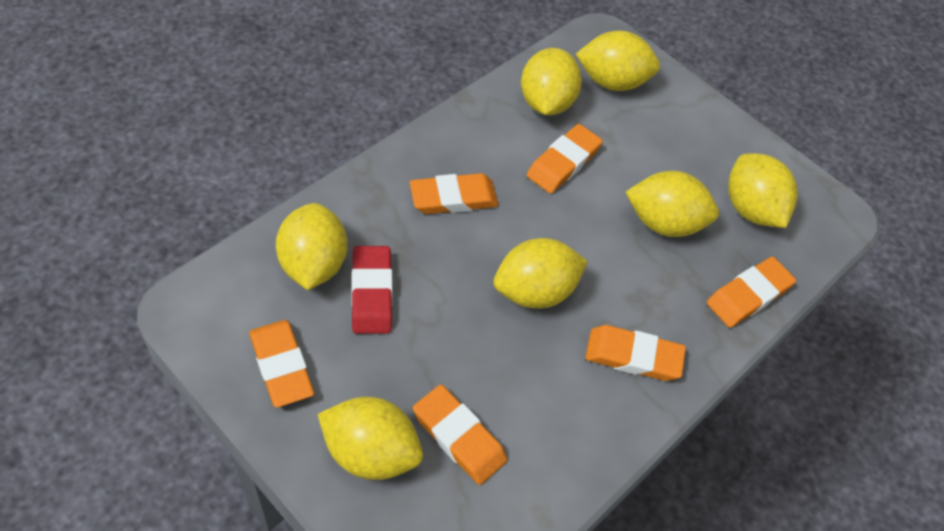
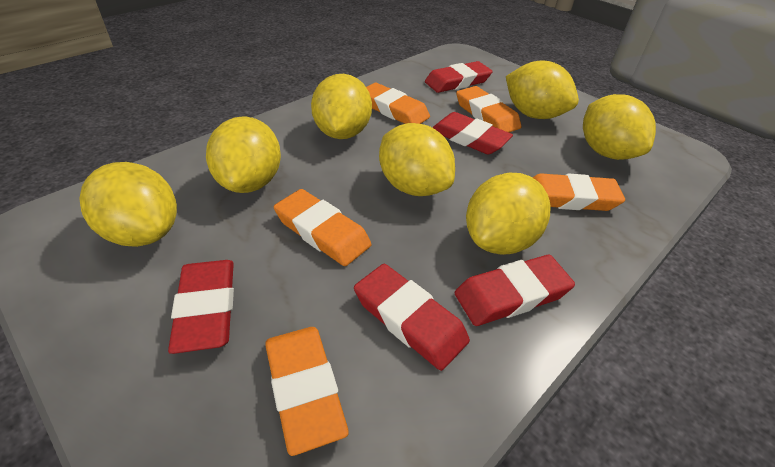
orange eraser: 6 -> 5
red eraser: 1 -> 5

